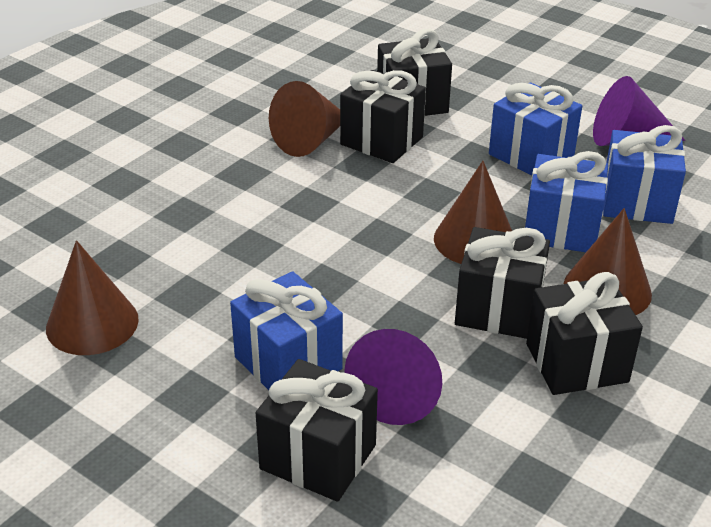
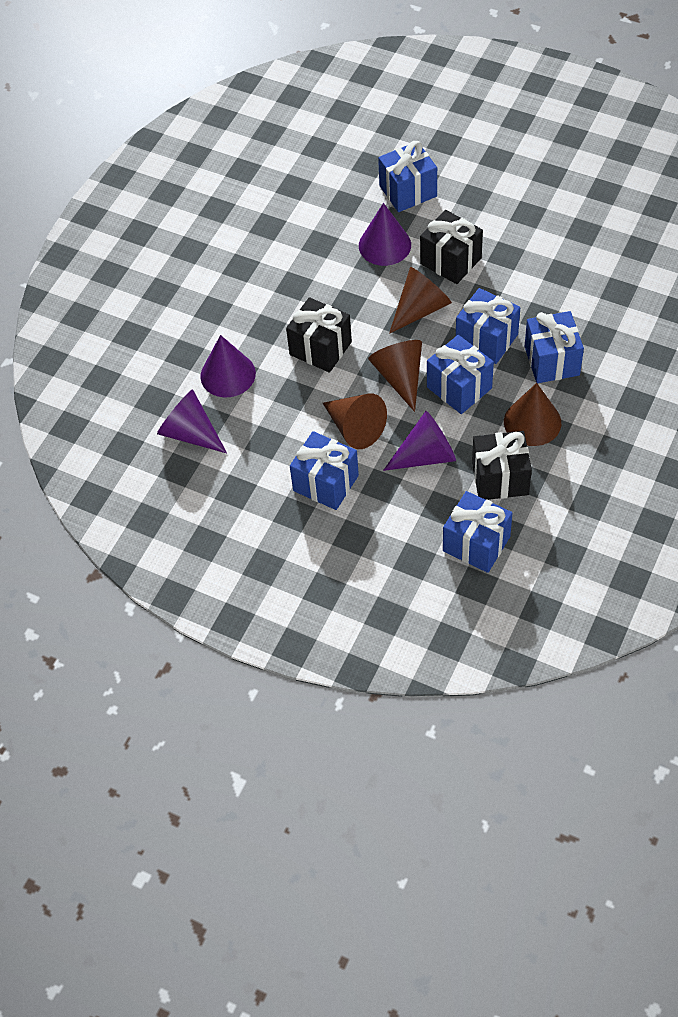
black gift: 5 -> 3
blue gift: 4 -> 6
purple cone: 2 -> 4

